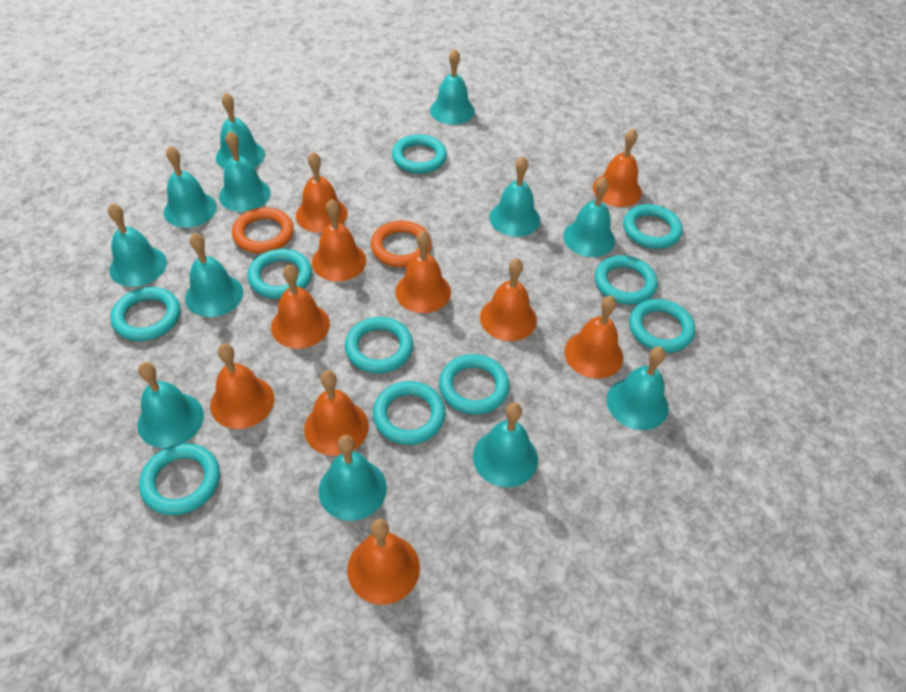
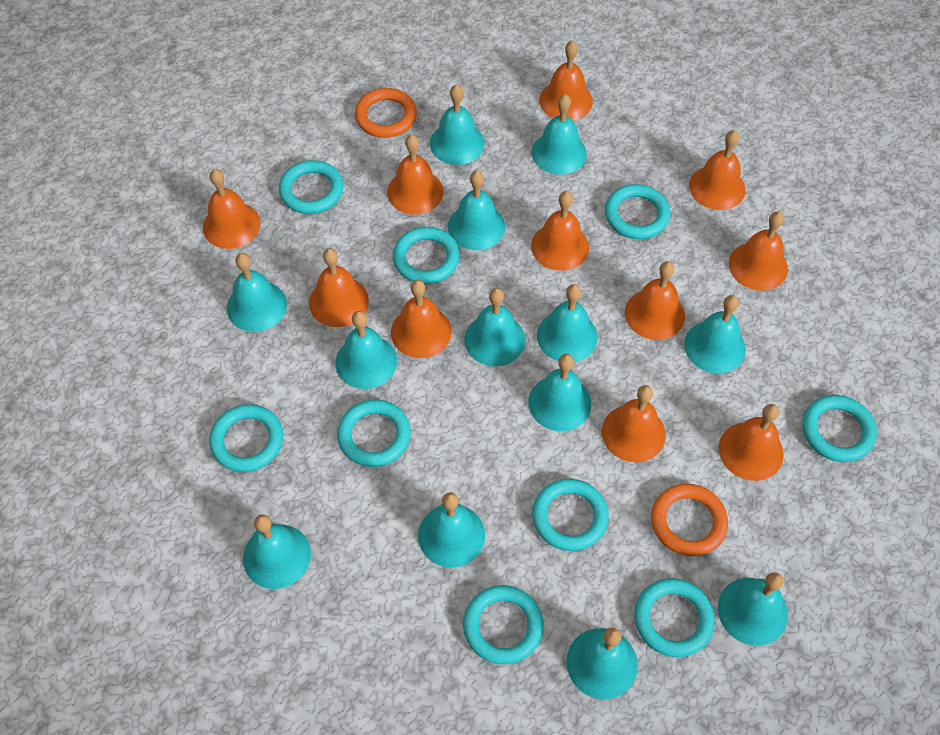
orange bell: 10 -> 11
turquoise bell: 12 -> 13
turquoise ring: 10 -> 9

